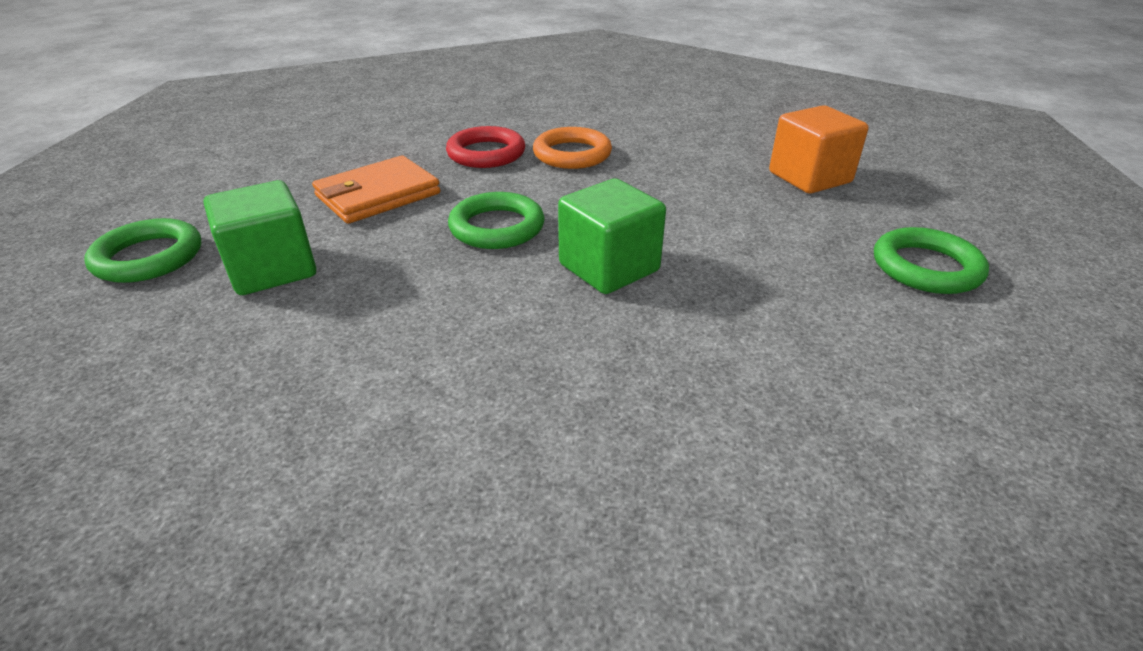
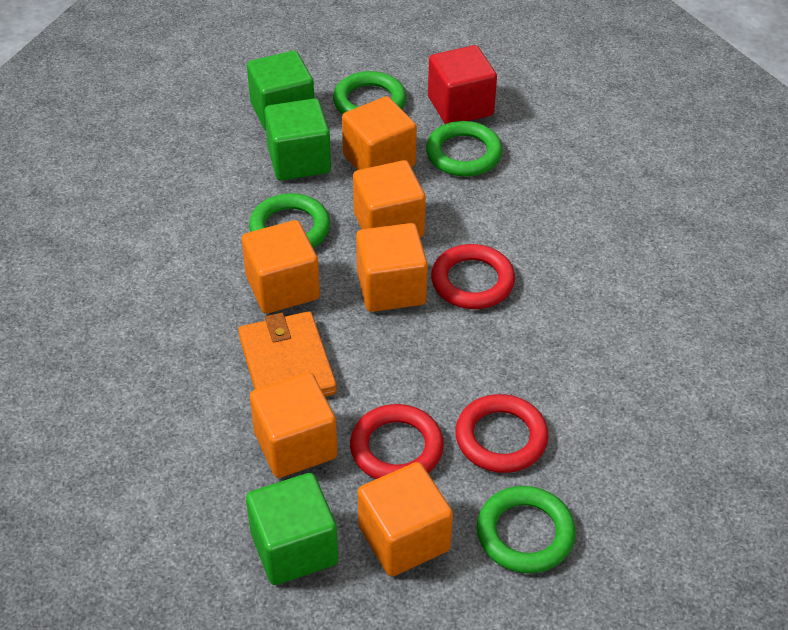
green cube: 2 -> 3
green ring: 3 -> 4
orange cube: 1 -> 6
orange ring: 1 -> 0
red cube: 0 -> 1
red ring: 1 -> 3

